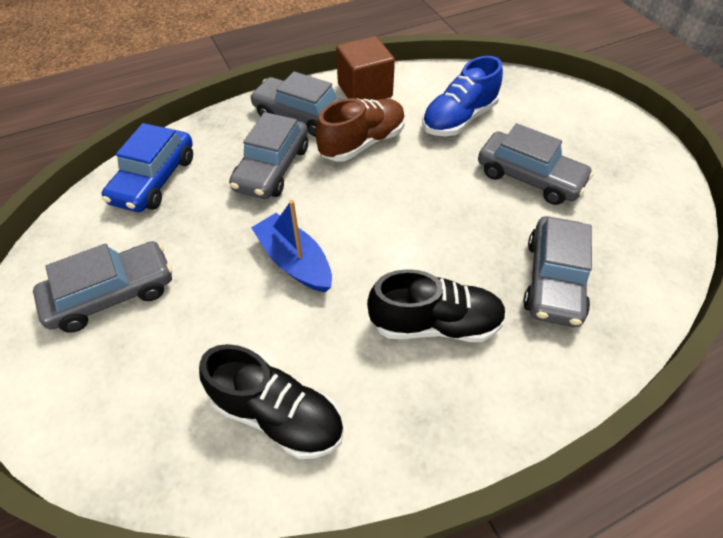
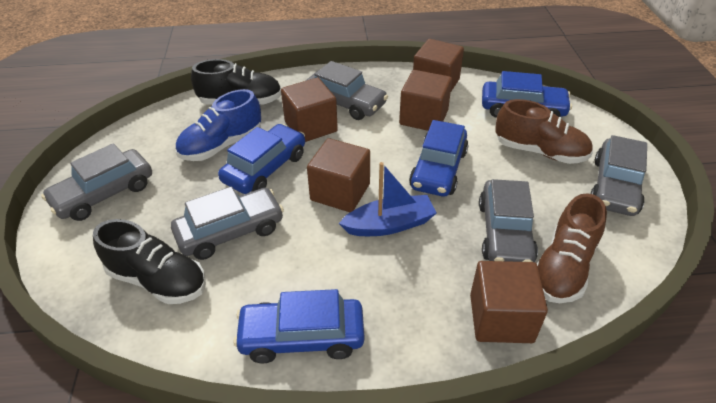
blue car: 1 -> 4
brown cube: 1 -> 5
brown shoe: 1 -> 2

